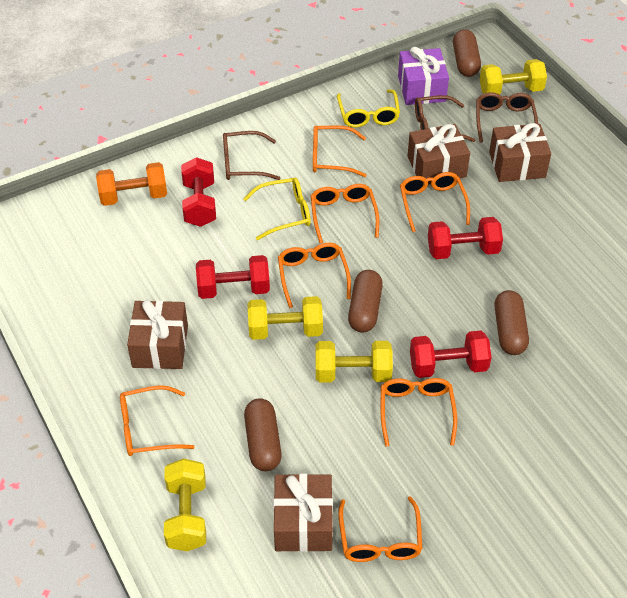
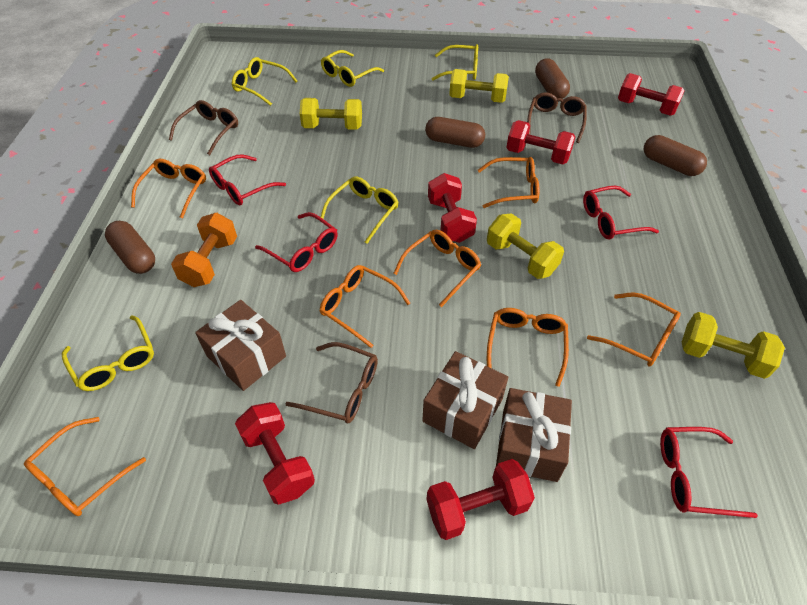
brown gift: 4 -> 3
purple gift: 1 -> 0
red dumbbell: 4 -> 5
red glasses: 0 -> 4
yellow glasses: 2 -> 5

